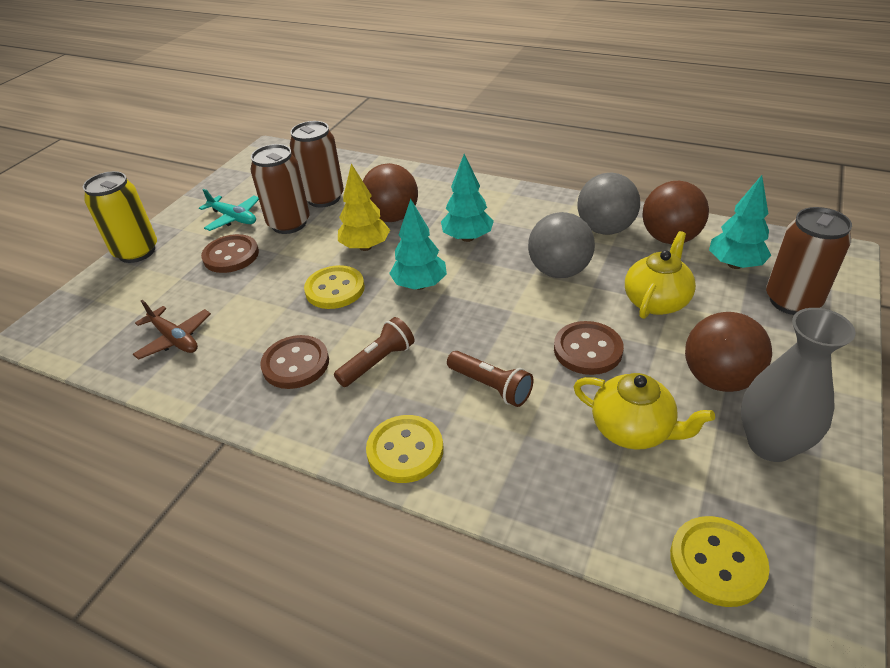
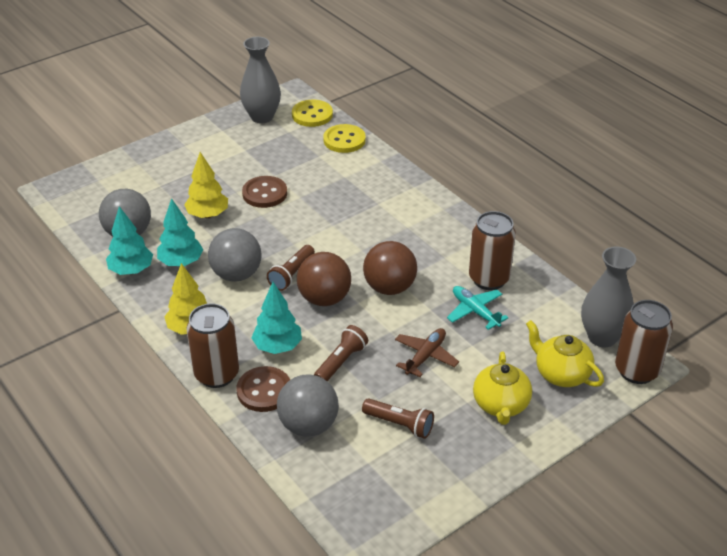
brown ball: 3 -> 2
brown button: 3 -> 2
brown flashlight: 2 -> 3
grey ball: 2 -> 3
grey vase: 1 -> 2
yellow button: 3 -> 2
yellow can: 1 -> 0
yellow tree: 1 -> 2

